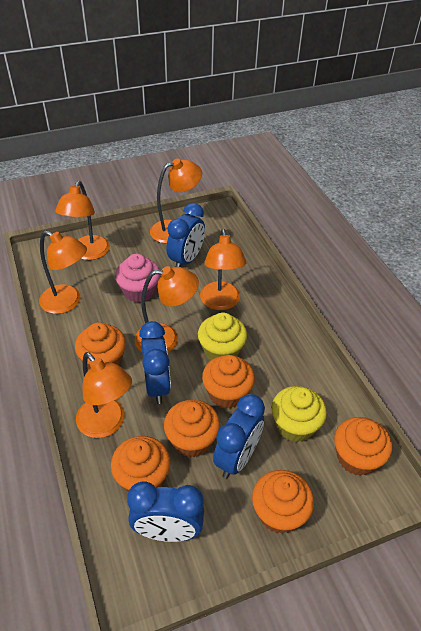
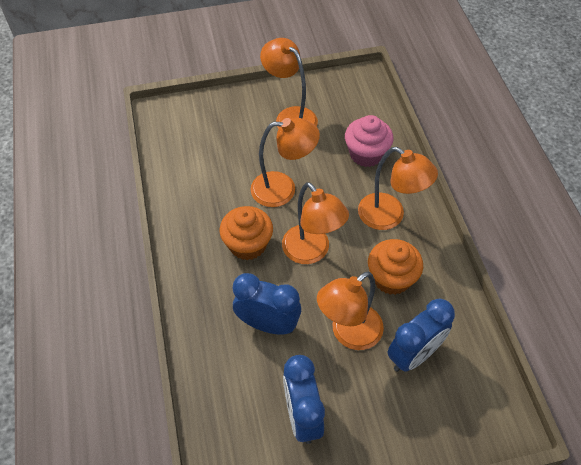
blue clock: 4 -> 3
orange cupcake: 6 -> 2
orange lamp: 6 -> 5
yellow cupcake: 2 -> 0

